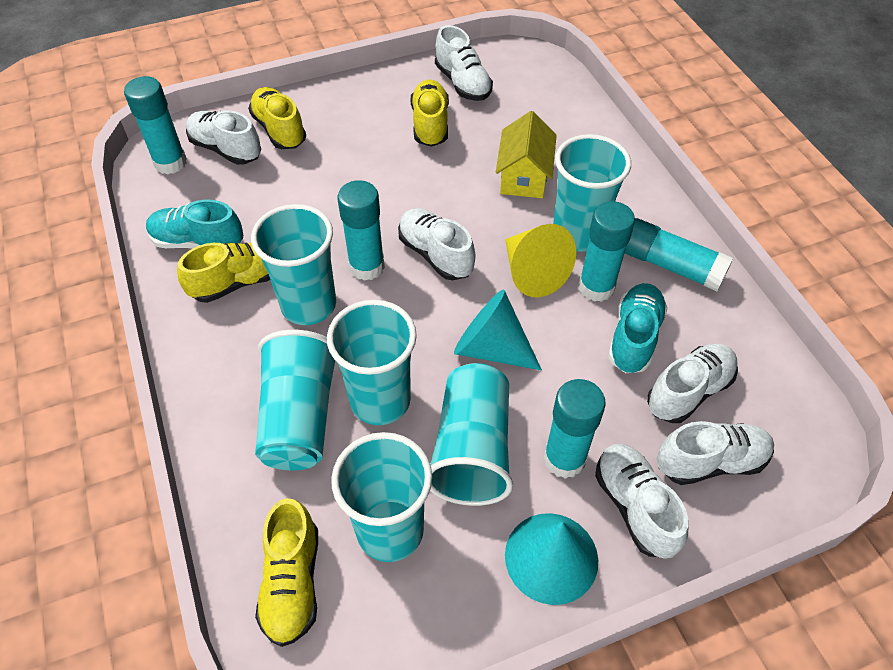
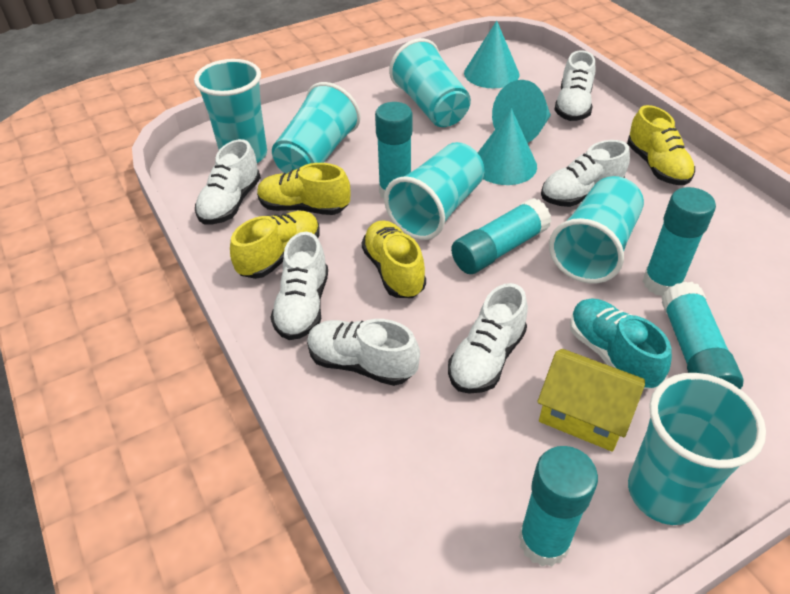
turquoise cone: 2 -> 3
turquoise shoe: 2 -> 1
yellow cone: 1 -> 0

